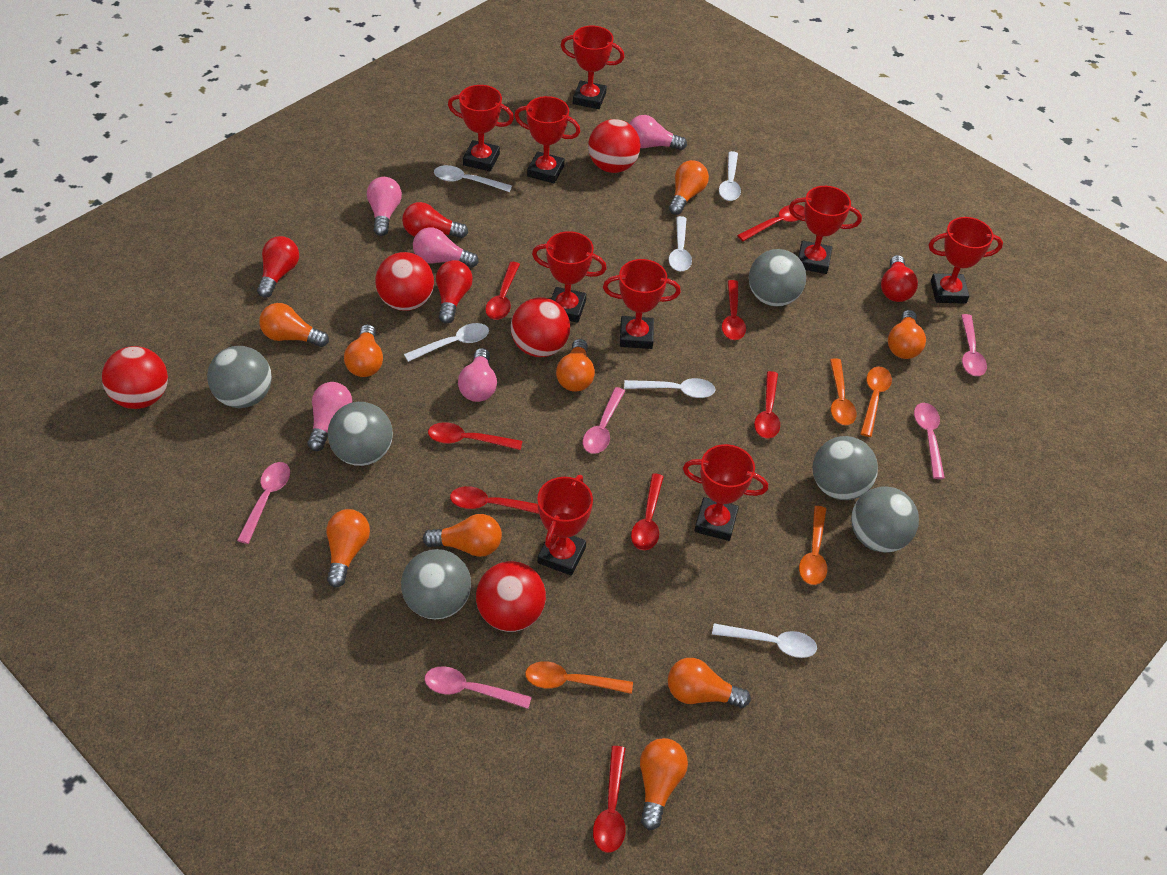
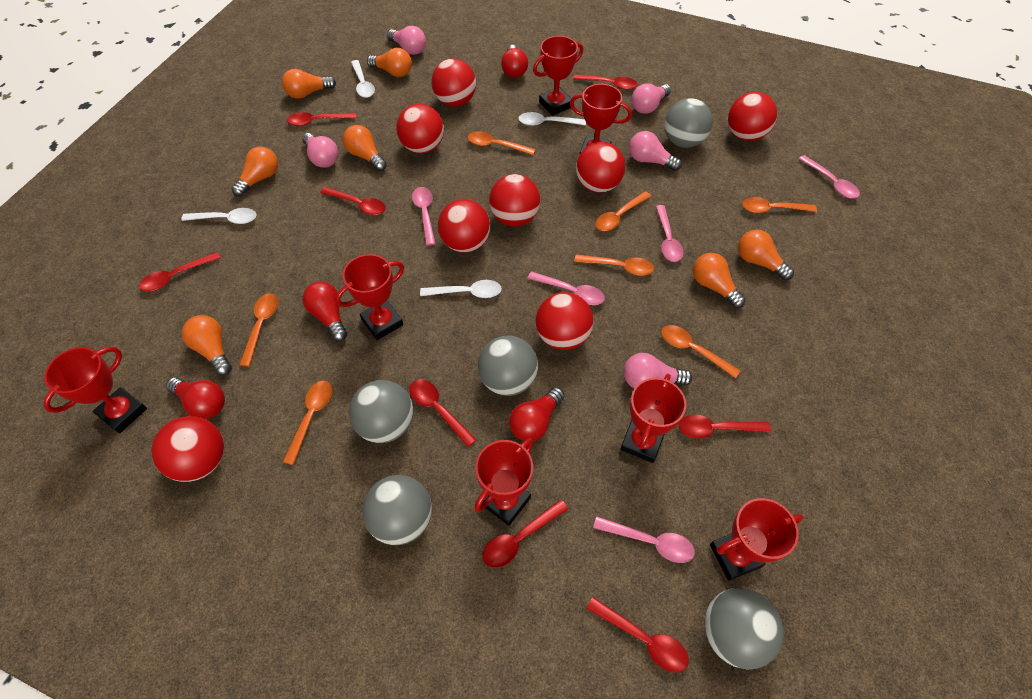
grey ball: 6 -> 5
orange light bulb: 9 -> 7
orange spoon: 4 -> 7
red ball: 5 -> 8
red trophy: 9 -> 7
white spoon: 6 -> 4

